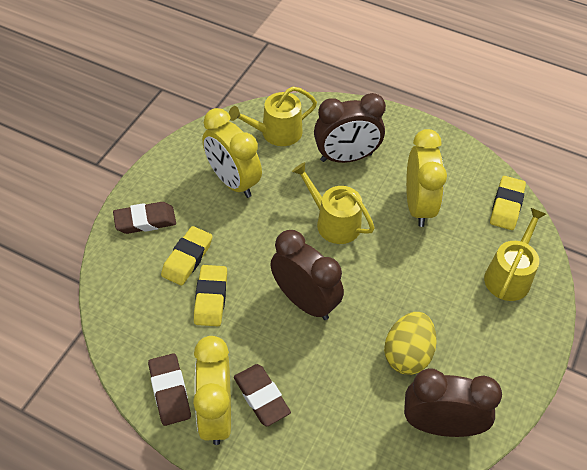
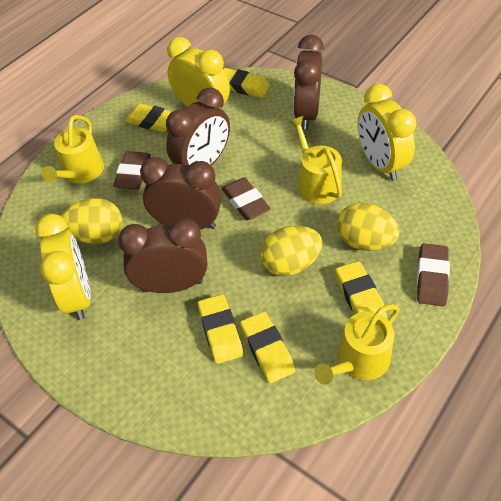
brown clock: 3 -> 4
yellow egg: 1 -> 3
yellow eraser: 3 -> 5

